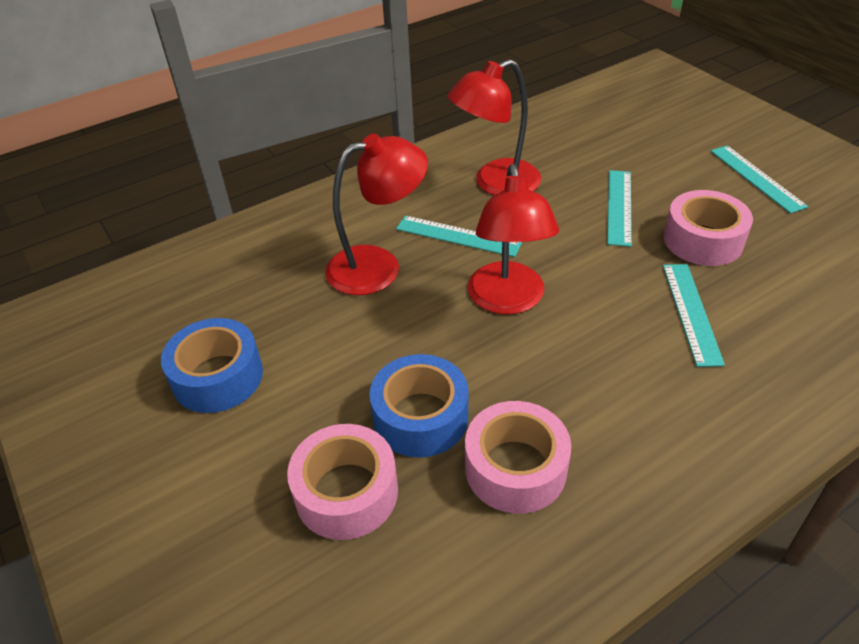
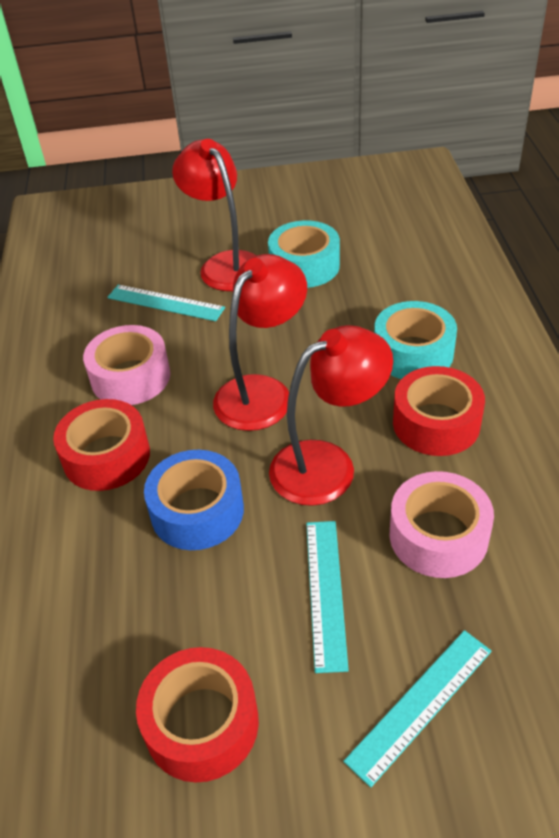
blue tape: 2 -> 1
pink tape: 3 -> 2
red tape: 0 -> 3
turquoise ruler: 4 -> 3
turquoise tape: 0 -> 2

